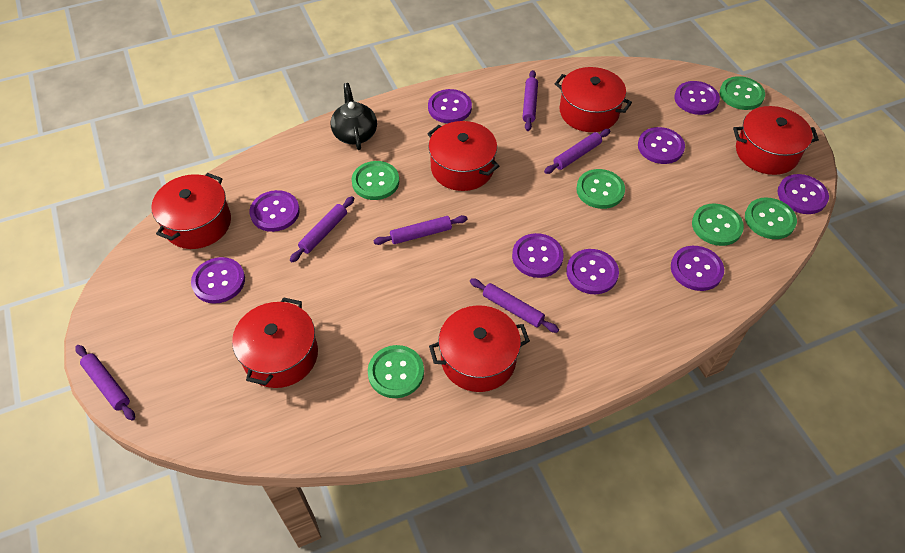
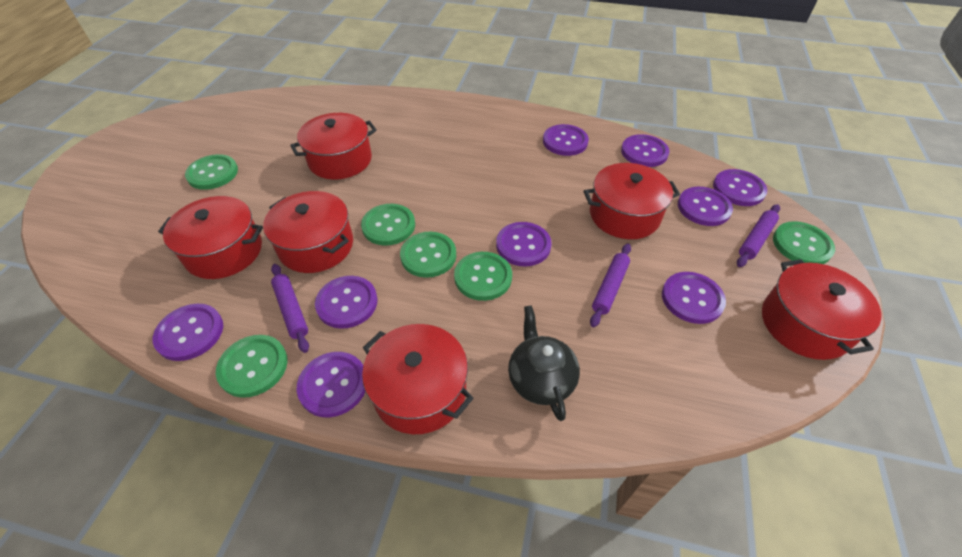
purple rolling pin: 6 -> 3

